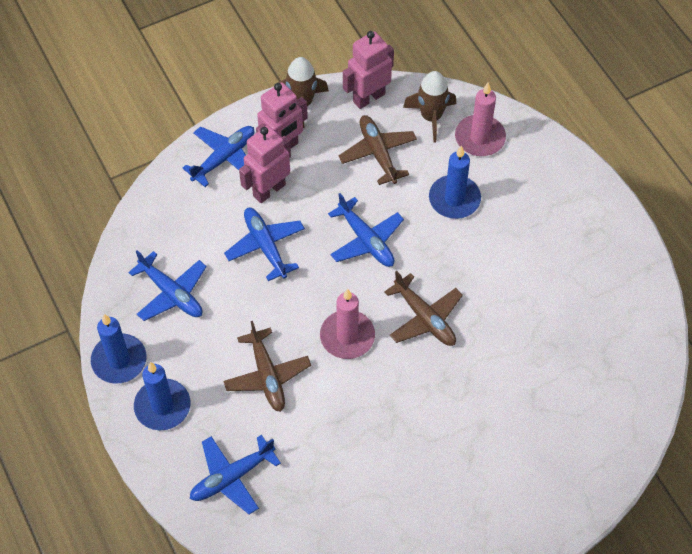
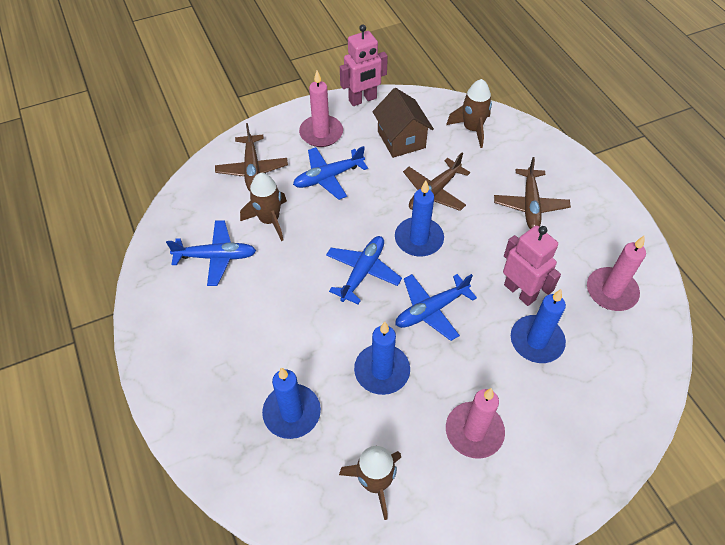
blue candle: 3 -> 4
blue plane: 5 -> 4
brown house: 0 -> 1
brown rocket: 2 -> 3
pink candle: 2 -> 3
pink robot: 3 -> 2

